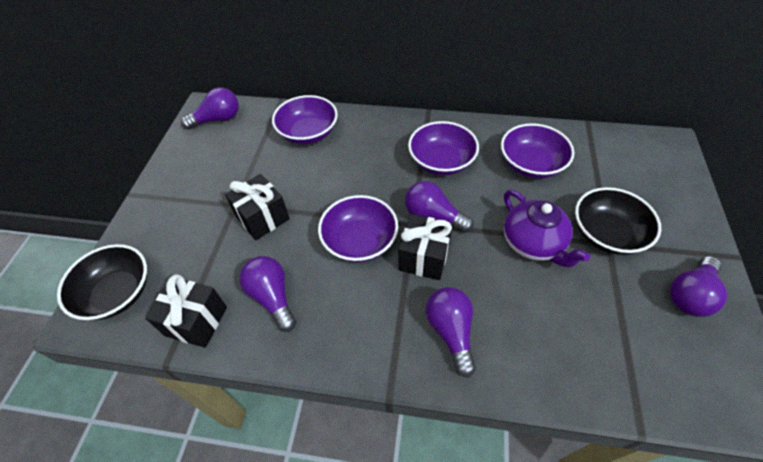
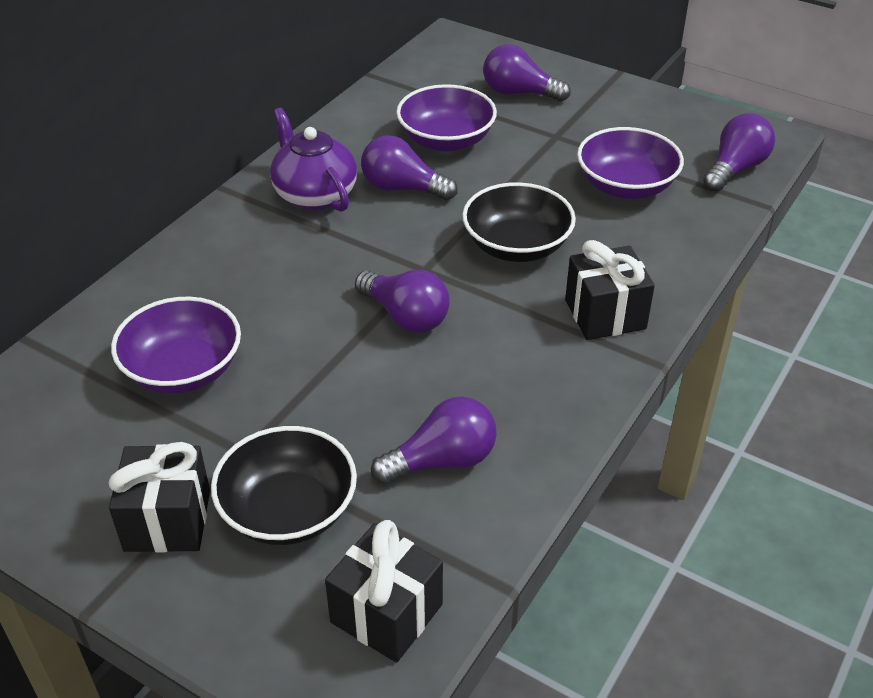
purple bowl: 4 -> 3

